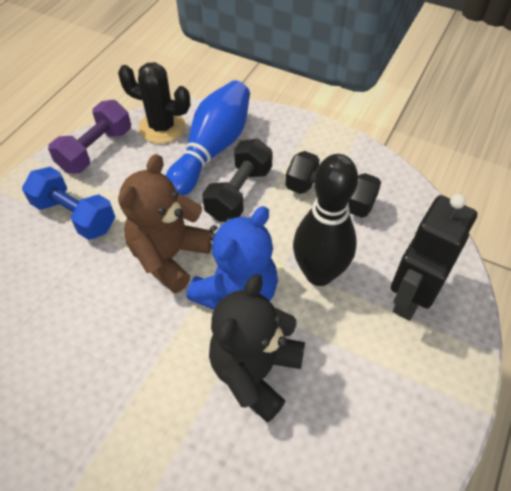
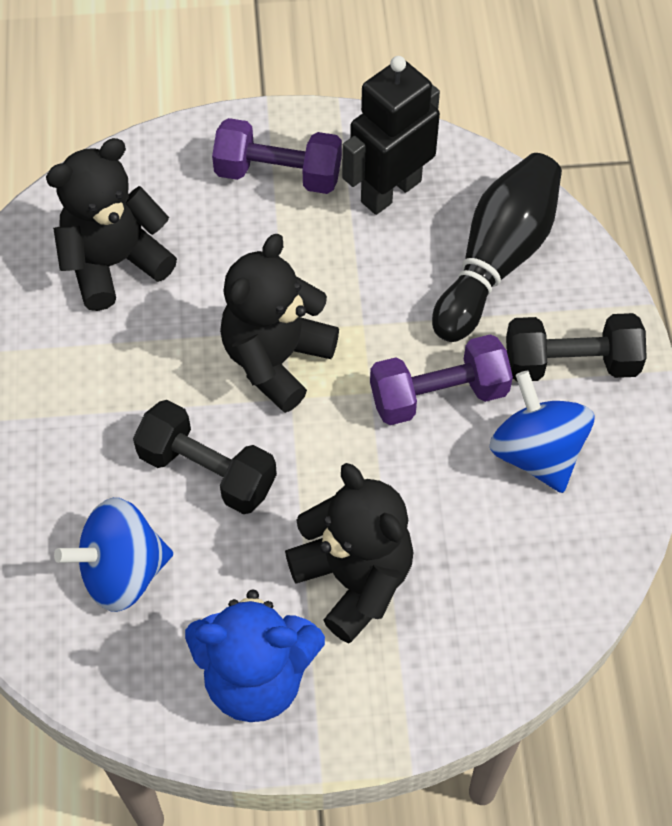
black cactus: 1 -> 0
black teddy bear: 1 -> 3
blue bowling pin: 1 -> 0
blue dumbbell: 1 -> 0
blue spinning top: 0 -> 2
brown teddy bear: 1 -> 0
purple dumbbell: 1 -> 2

